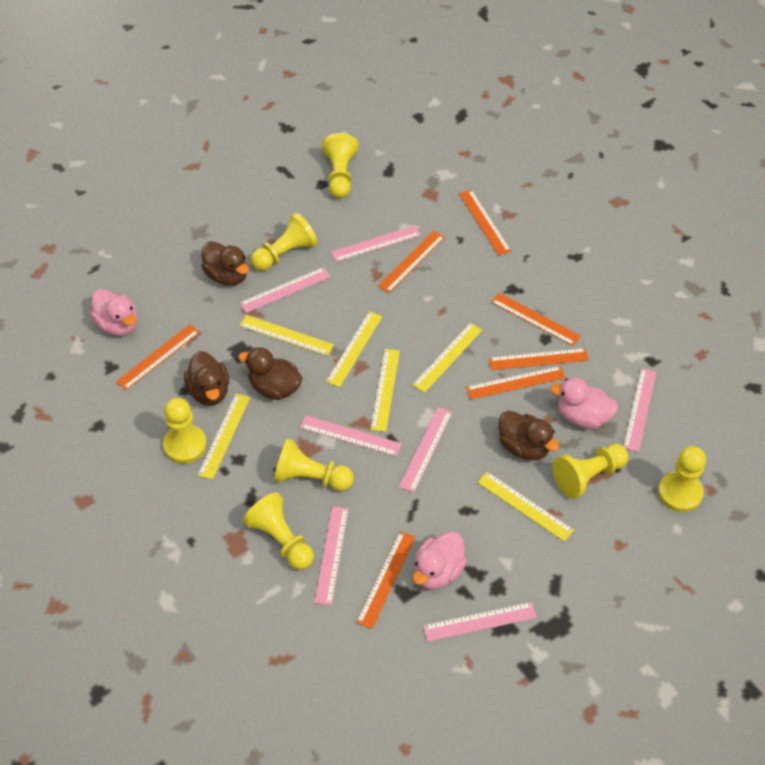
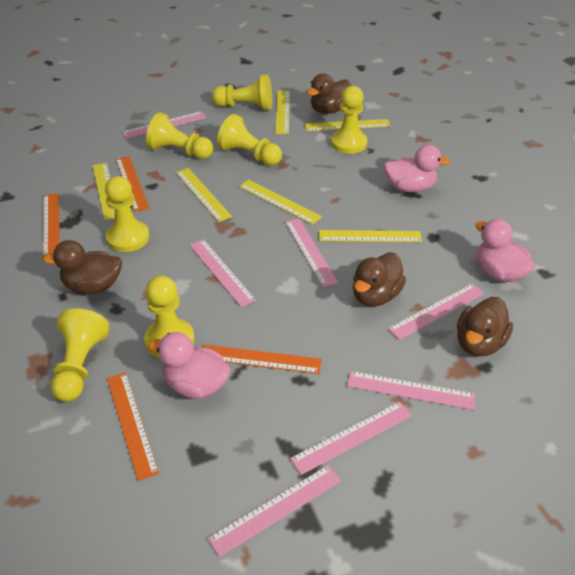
orange ruler: 7 -> 4

